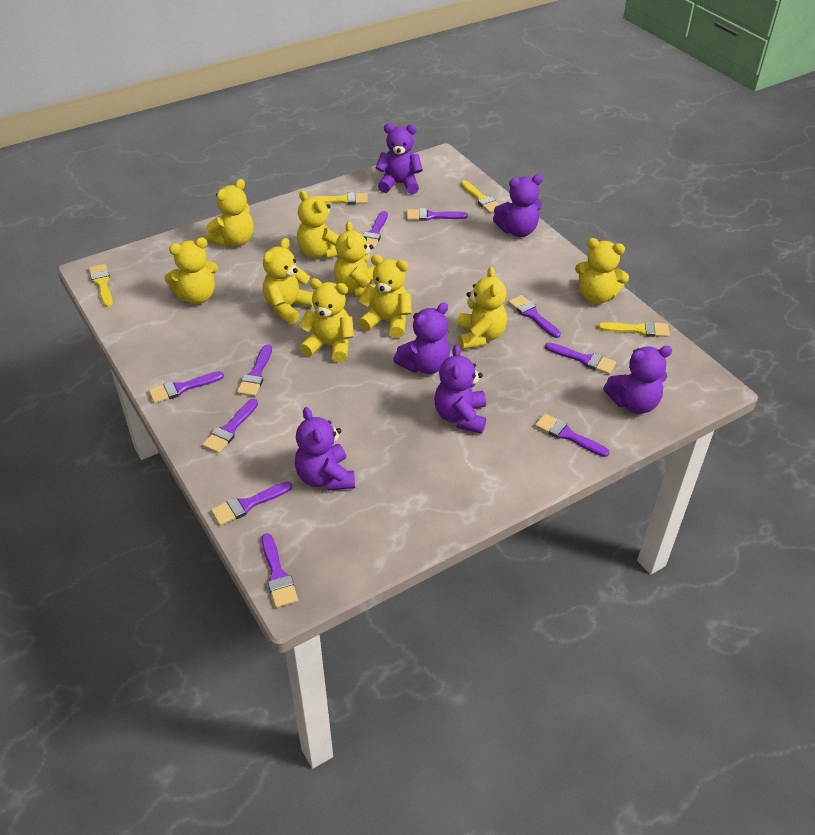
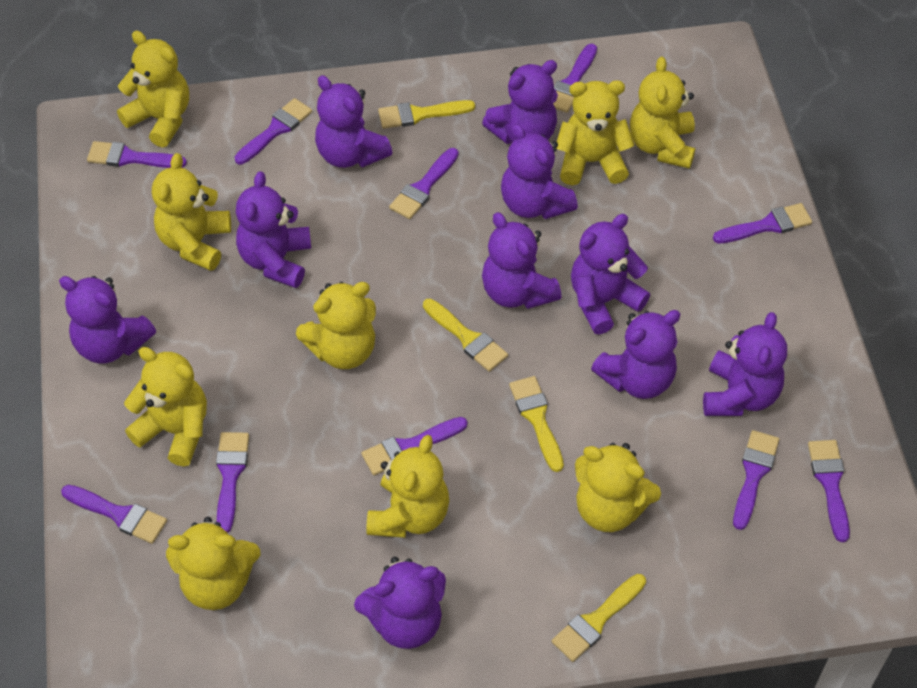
purple teddy bear: 6 -> 10

